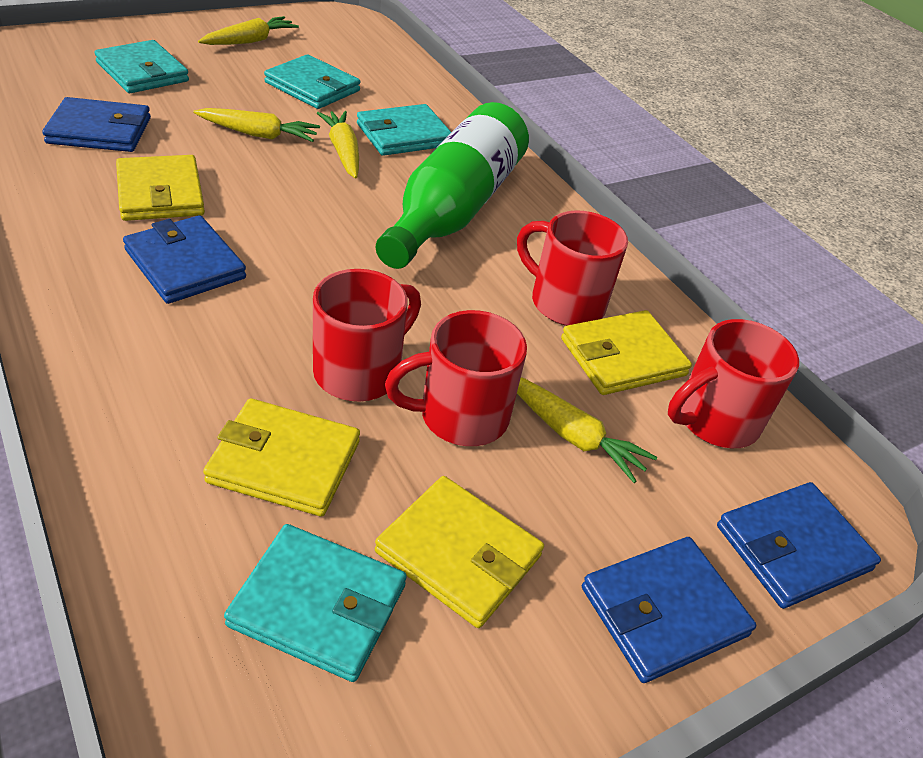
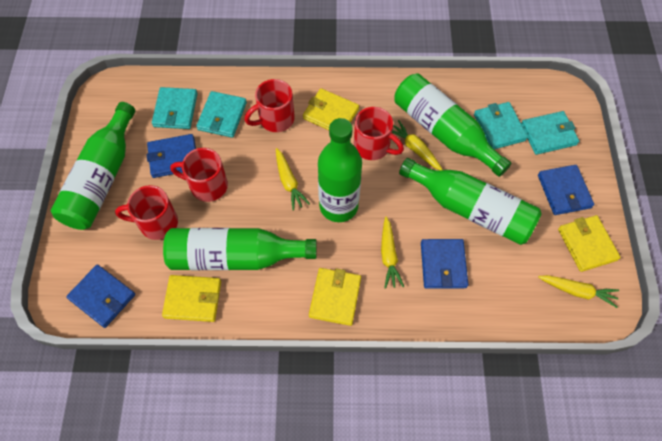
green bottle: 1 -> 5

